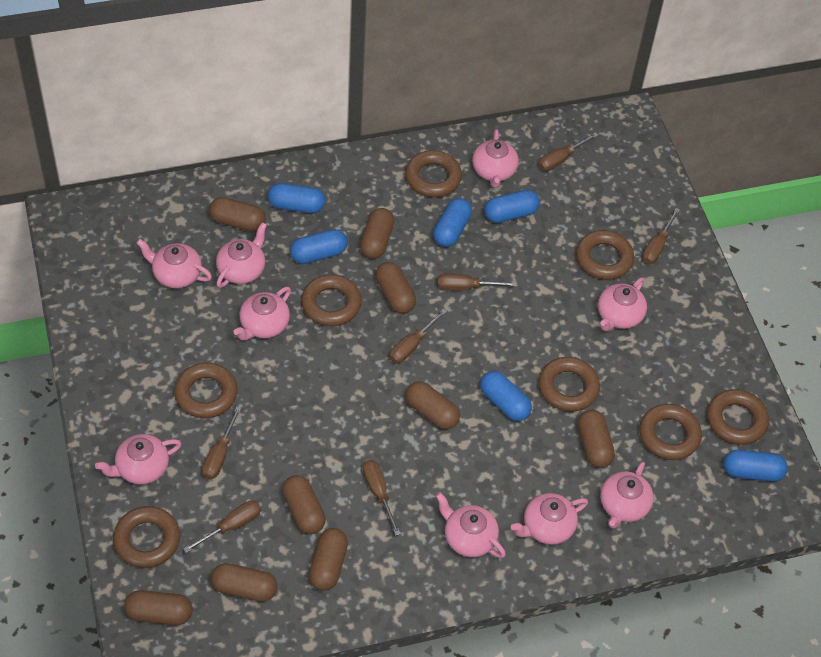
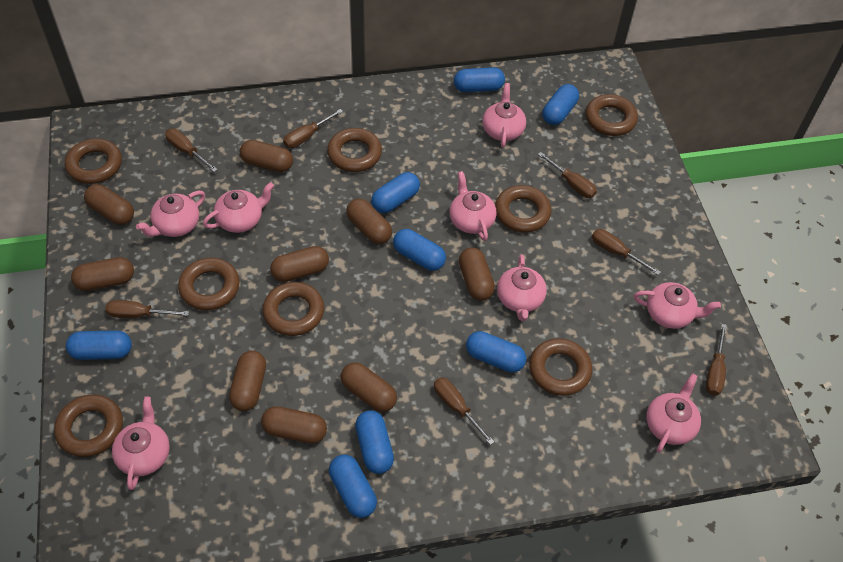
blue capsule: 6 -> 8
pink teapot: 9 -> 8

